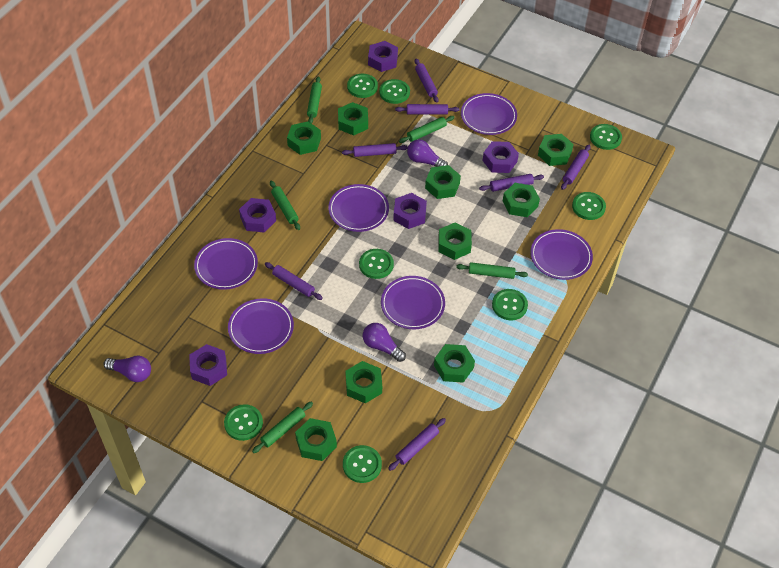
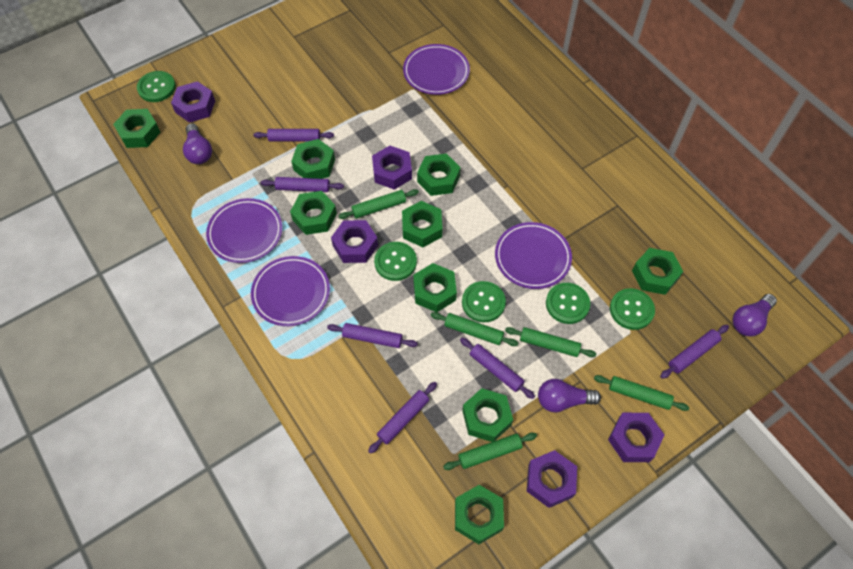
green button: 8 -> 5
purple plate: 6 -> 4
purple rolling pin: 7 -> 6

